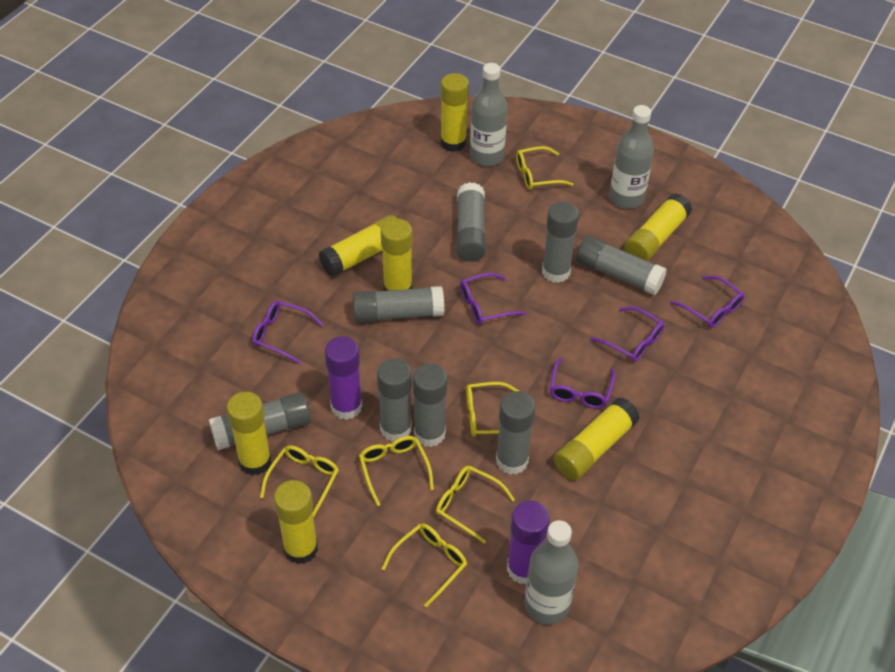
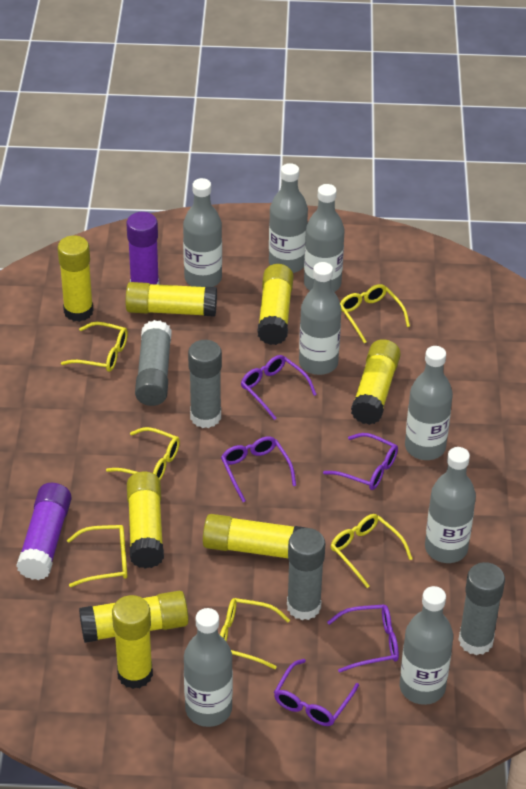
grey bottle: 3 -> 8
grey glue stick: 8 -> 4
yellow glue stick: 7 -> 8

